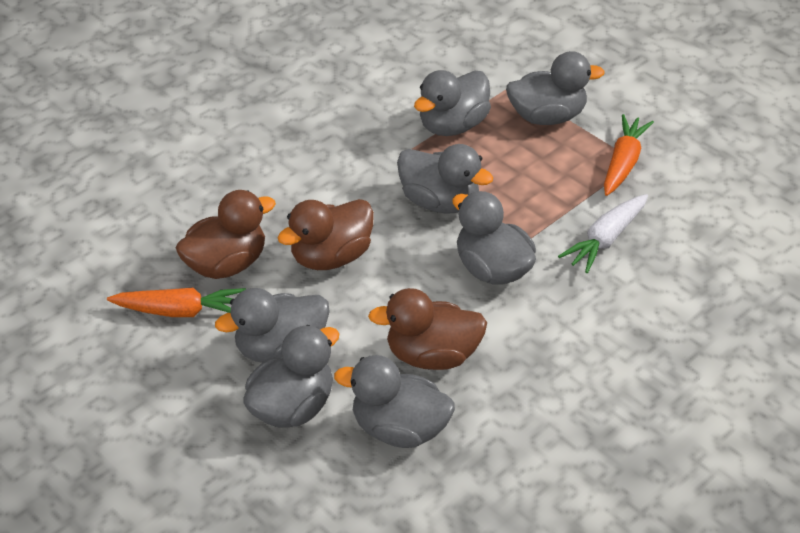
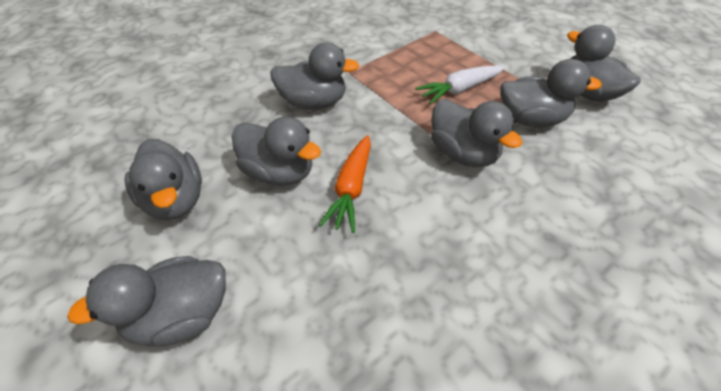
brown duck: 3 -> 0
orange carrot: 2 -> 1

